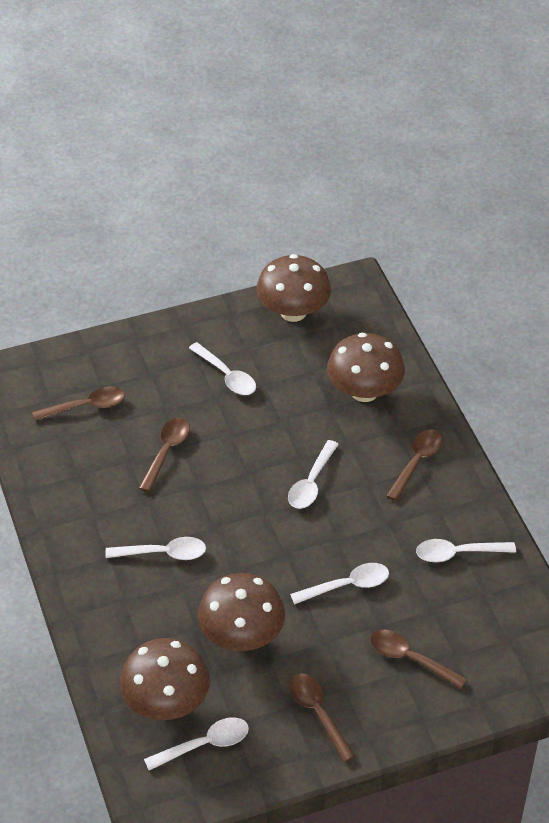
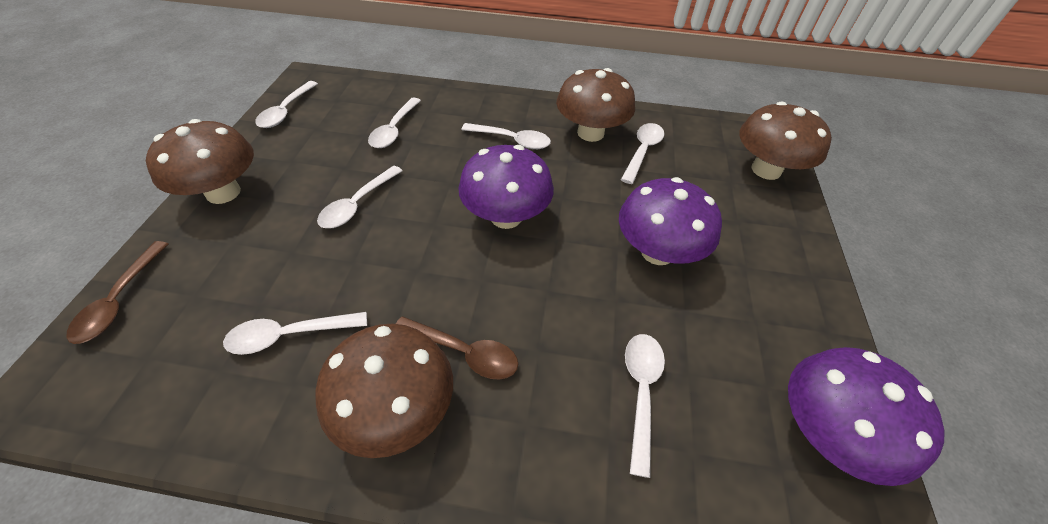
brown spoon: 5 -> 2
purple mushroom: 0 -> 3
white spoon: 6 -> 7

